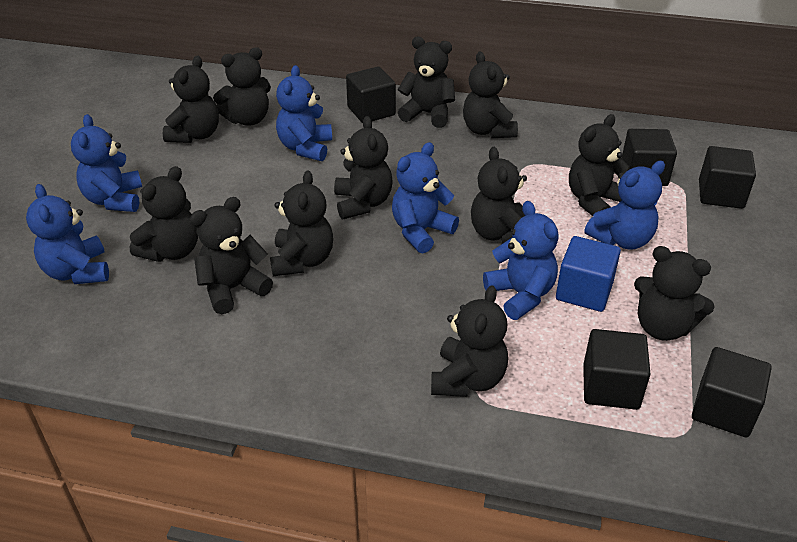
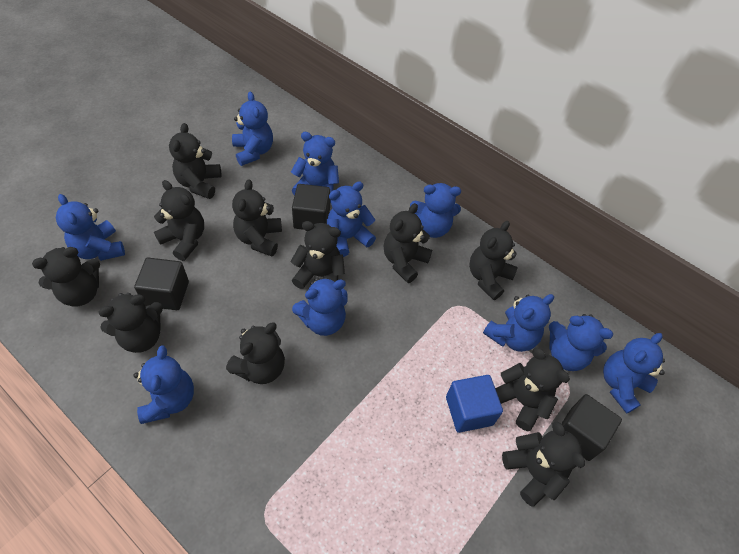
black cube: 5 -> 3
black teddy bear: 12 -> 11
blue teddy bear: 6 -> 10

